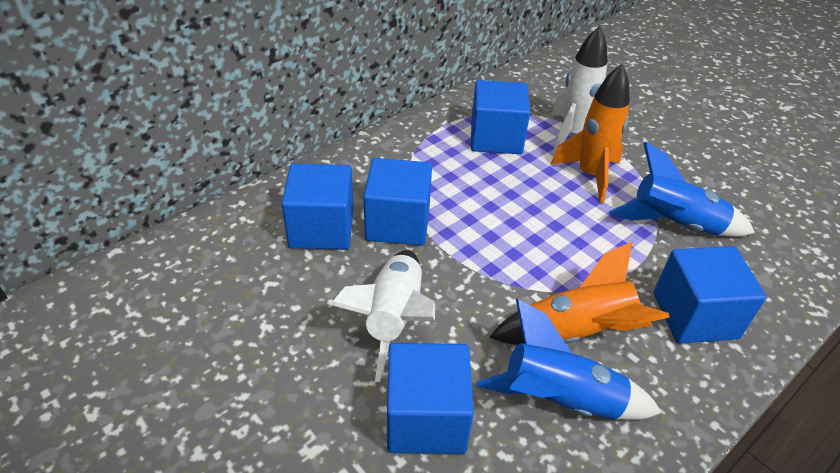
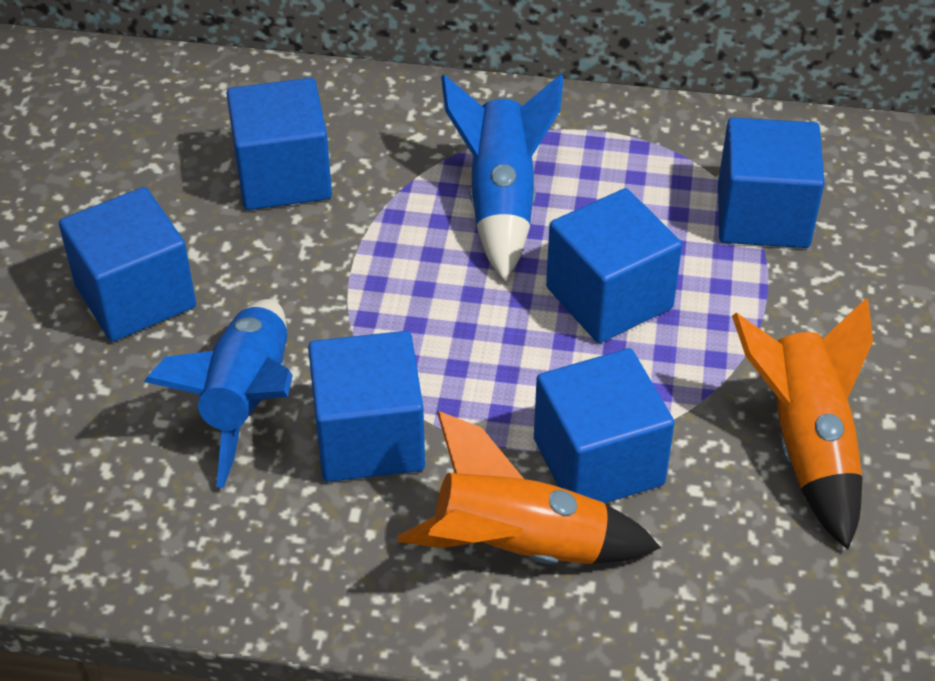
blue cube: 5 -> 6
white rocket: 2 -> 0

